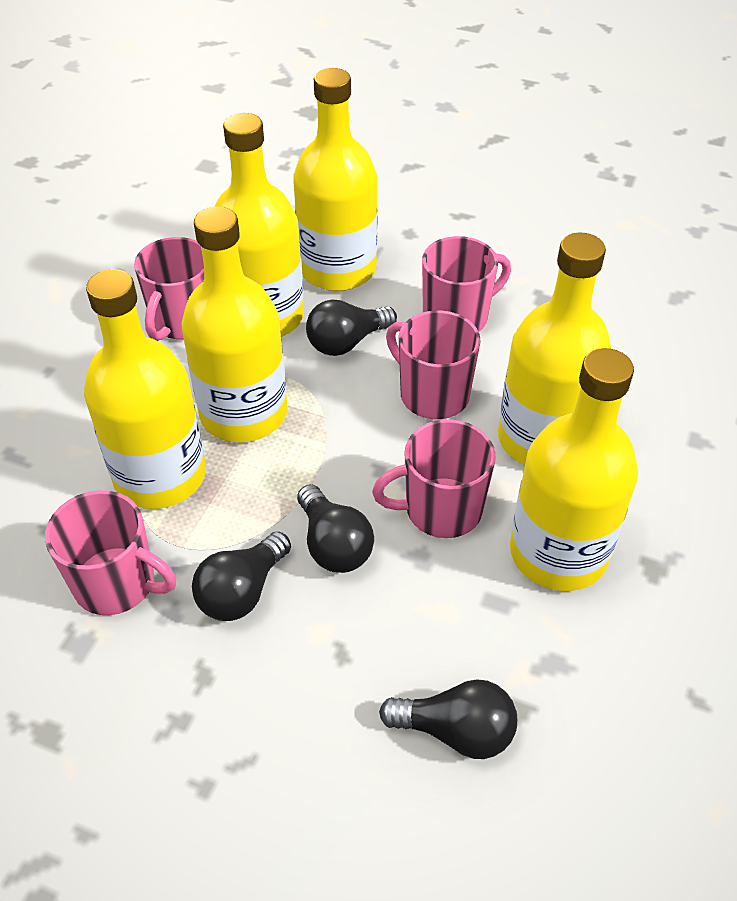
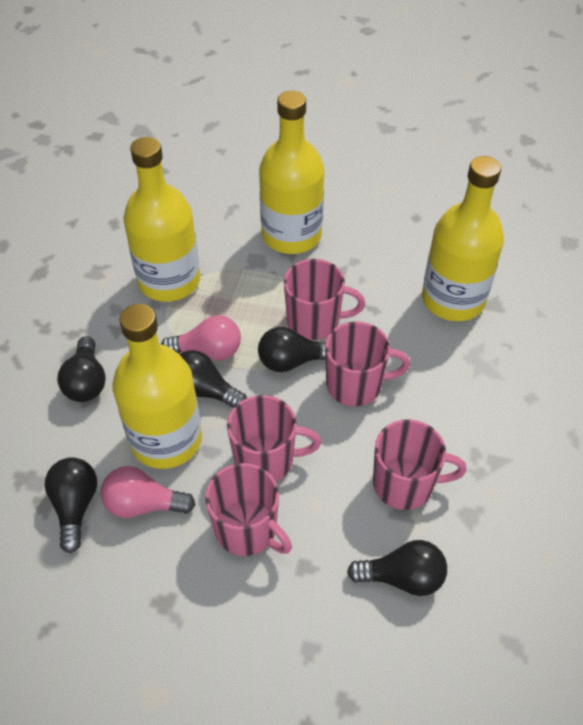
black light bulb: 4 -> 5
pink light bulb: 0 -> 2
yellow bottle: 6 -> 4

